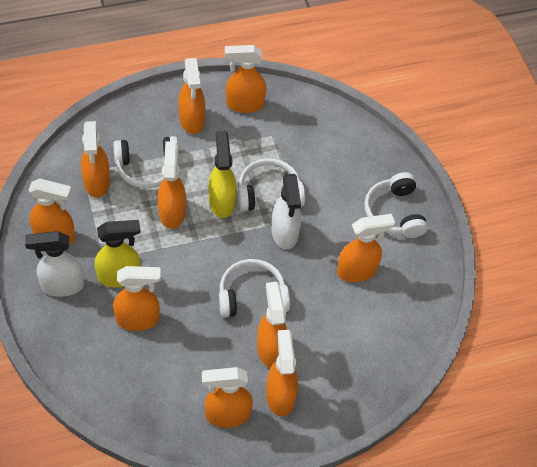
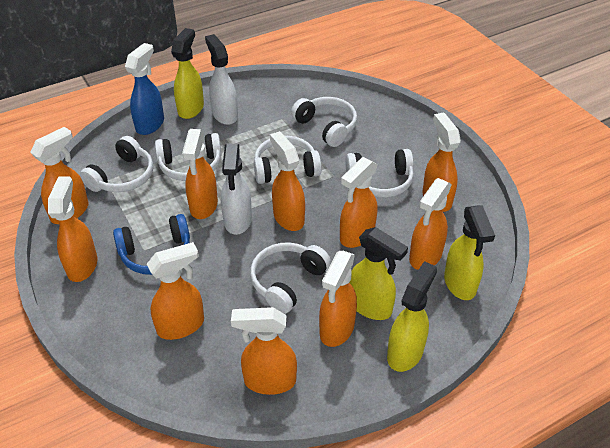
blue headphones: 0 -> 1
blue spray bottle: 0 -> 1
white headphones: 4 -> 6
yellow spray bottle: 2 -> 4

